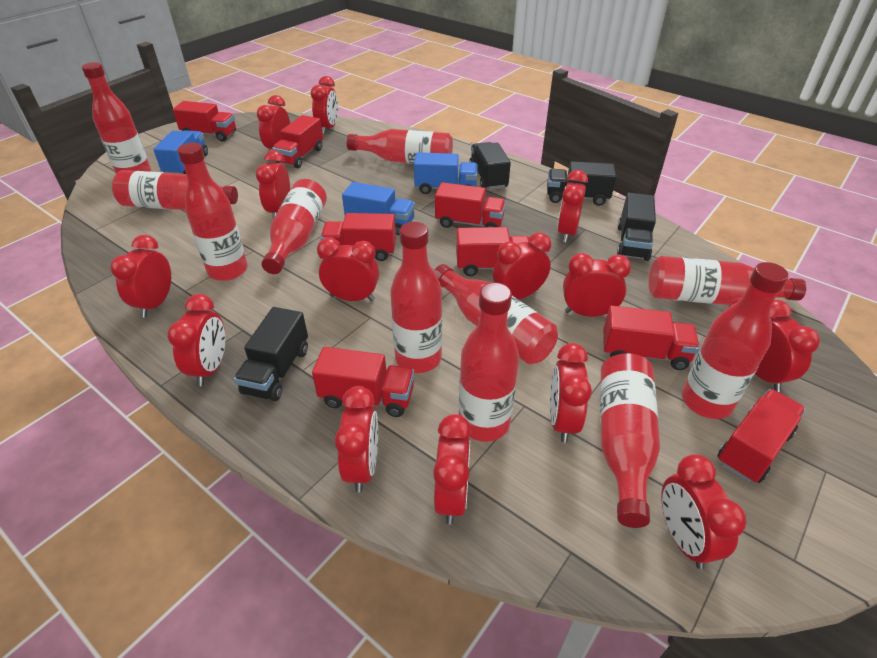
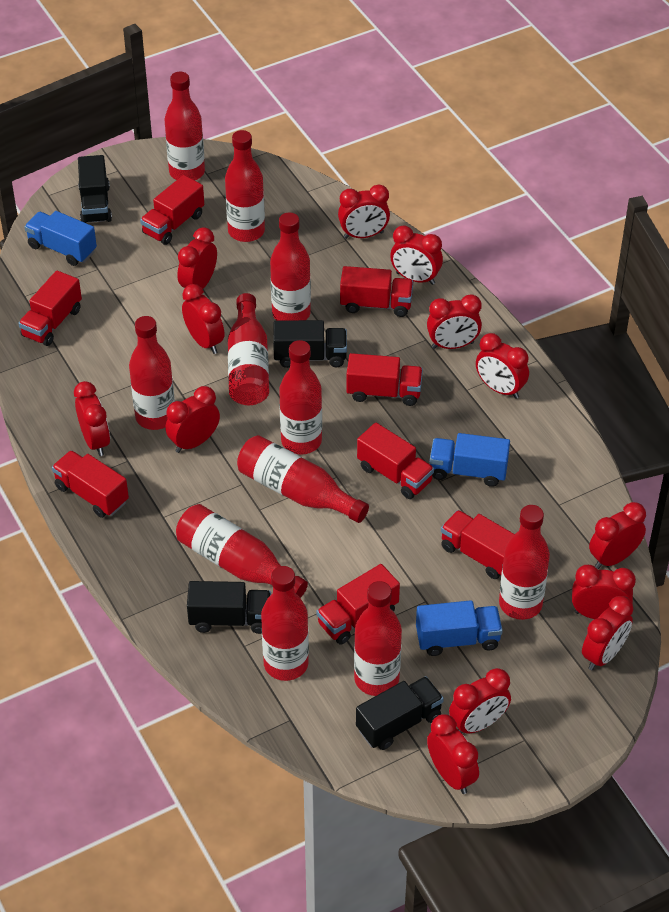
red clock: 14 -> 13

